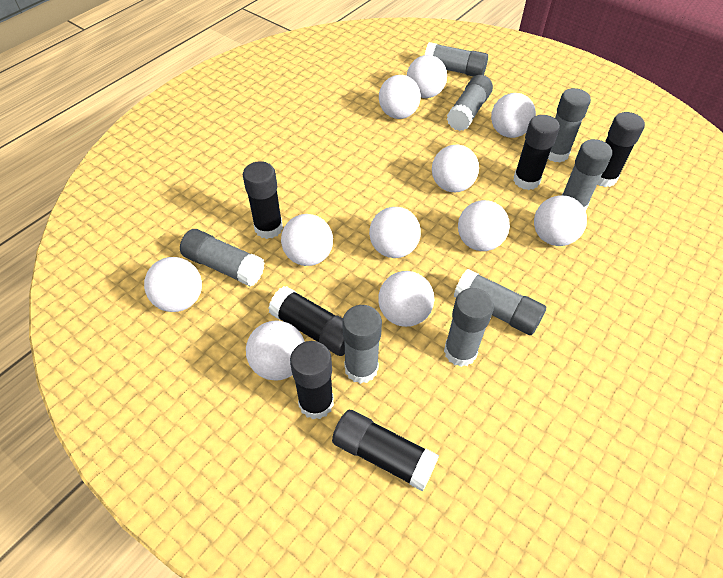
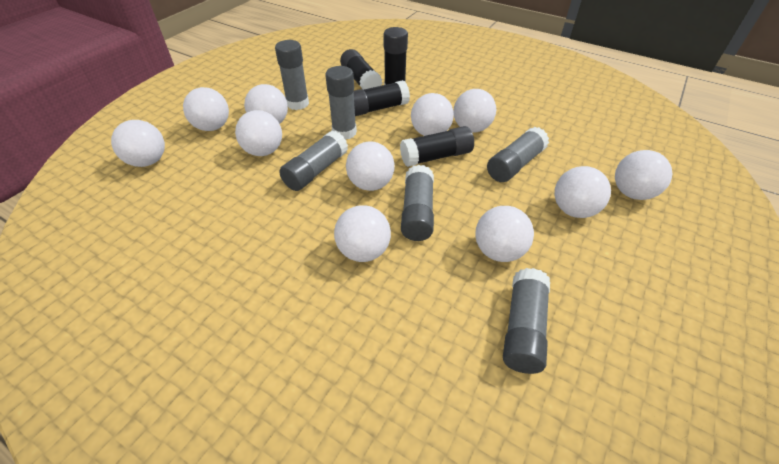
black glue stick: 6 -> 4
grey glue stick: 8 -> 6

